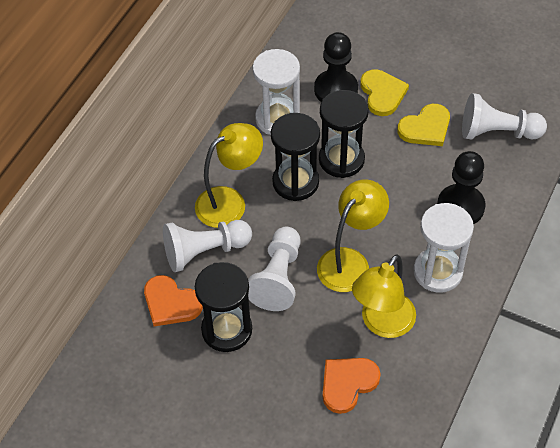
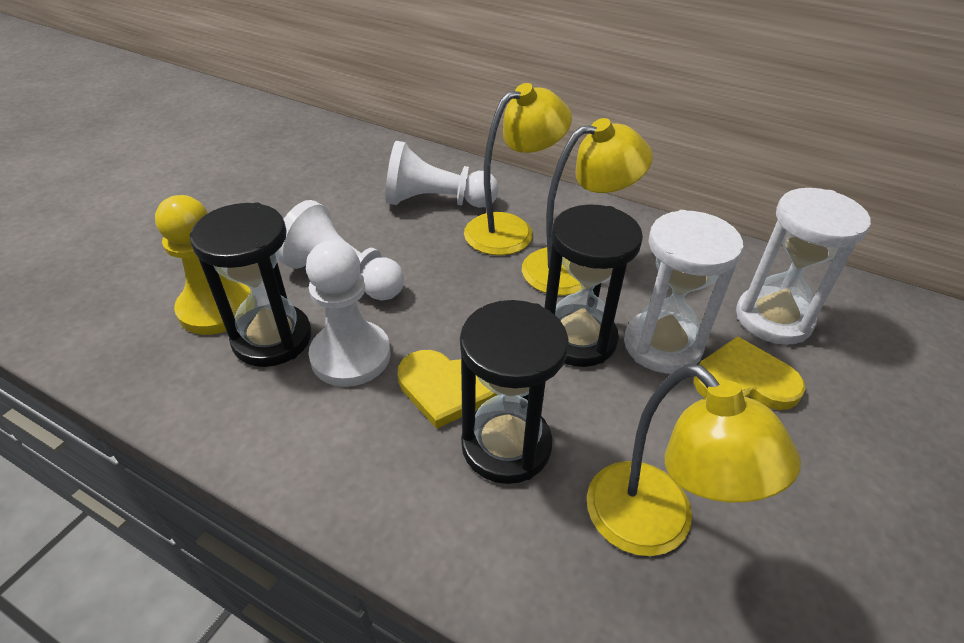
black pawn: 2 -> 0
orange heart: 2 -> 0
yellow pawn: 0 -> 1

